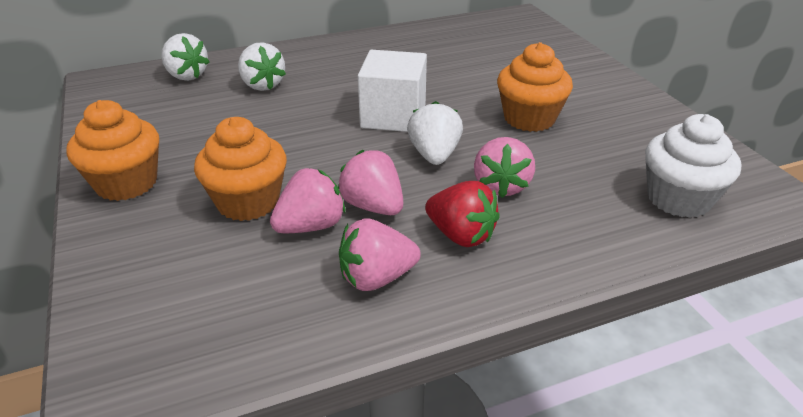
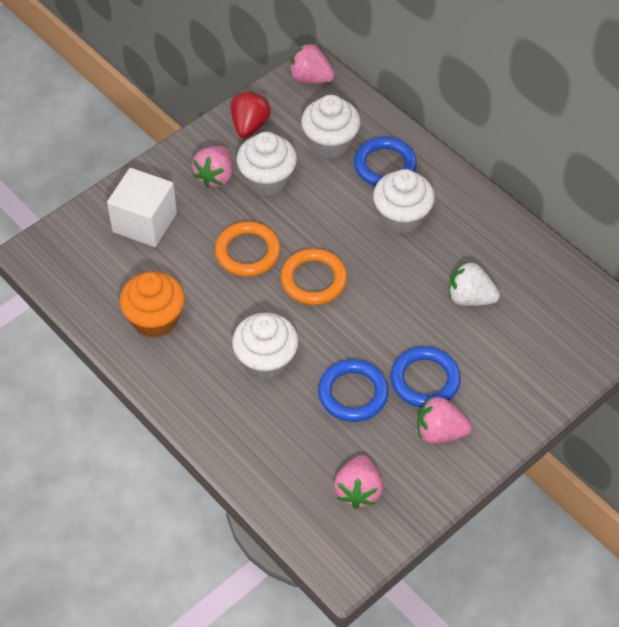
blue ring: 0 -> 3
orange cupcake: 3 -> 1
orange ring: 0 -> 2
white cupcake: 1 -> 4
white strawberry: 3 -> 1

